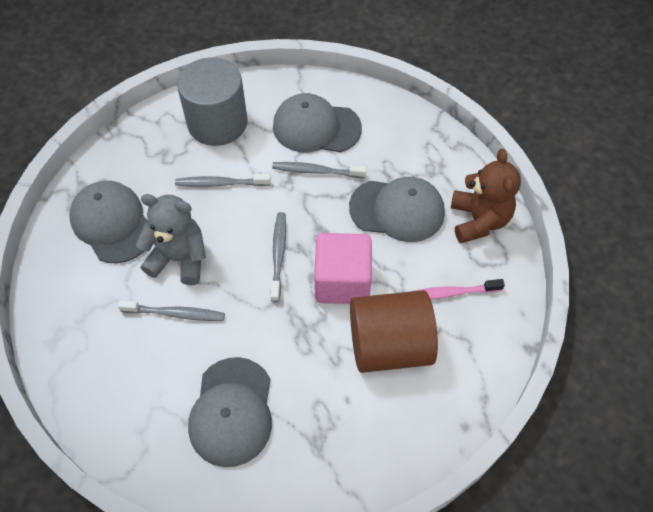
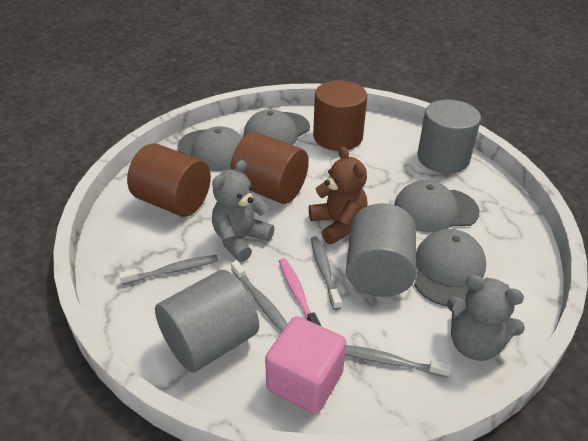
brown cylinder: 1 -> 3
grey cylinder: 1 -> 3
grey teddy bear: 1 -> 2

